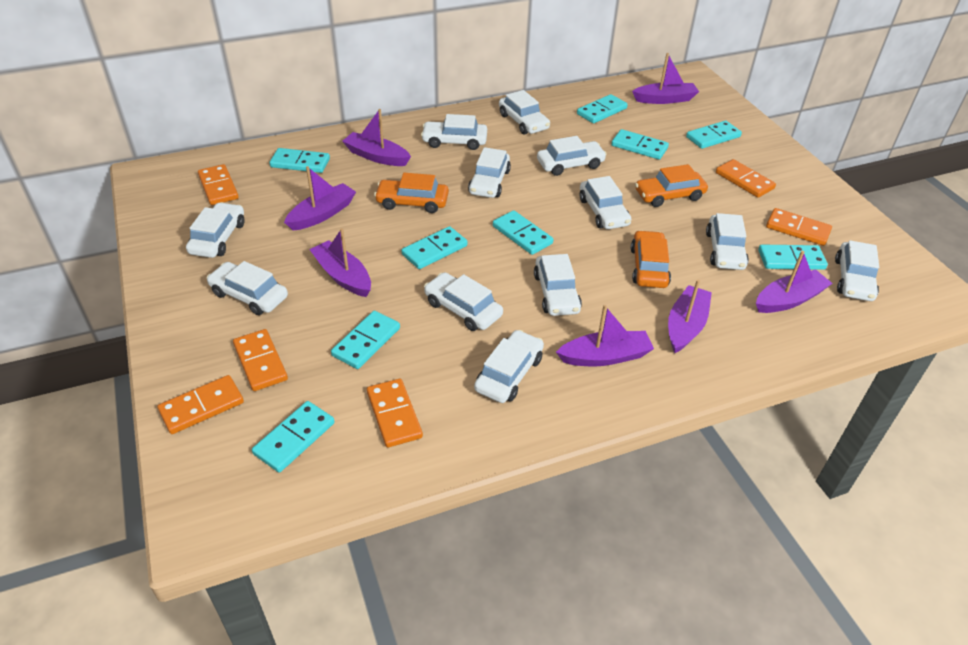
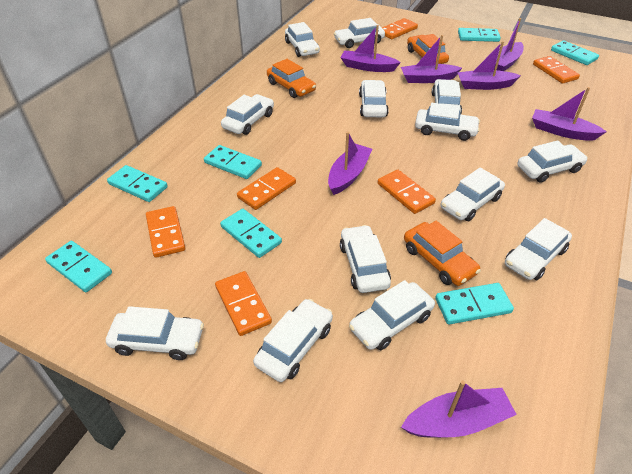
turquoise domino: 9 -> 7
white car: 12 -> 13

